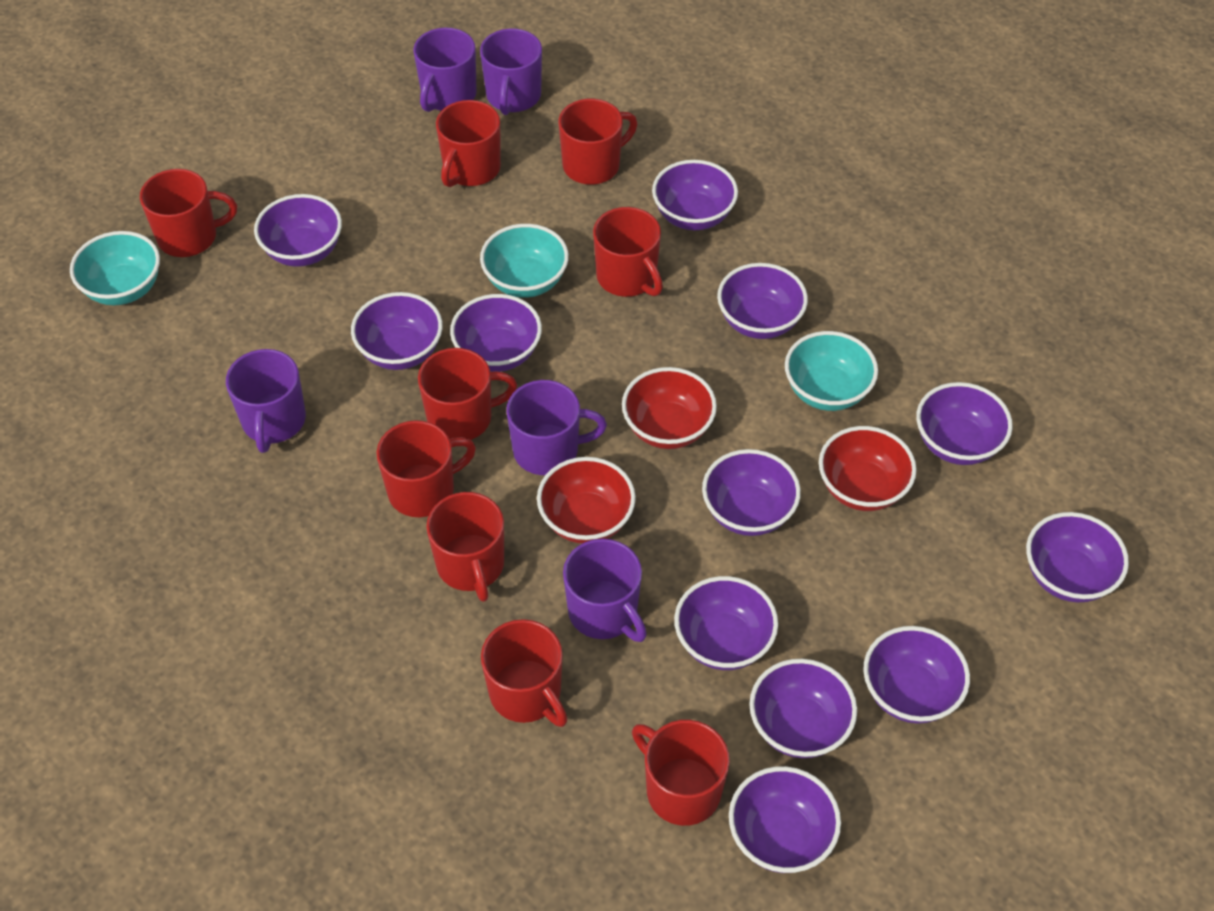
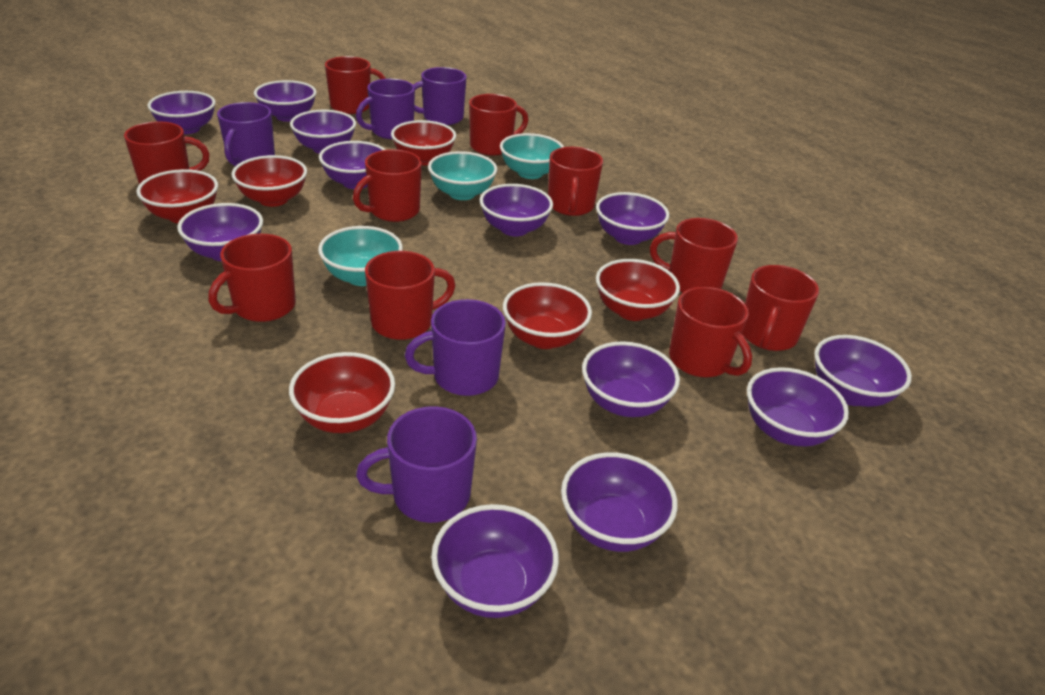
red bowl: 3 -> 6
red mug: 9 -> 10

